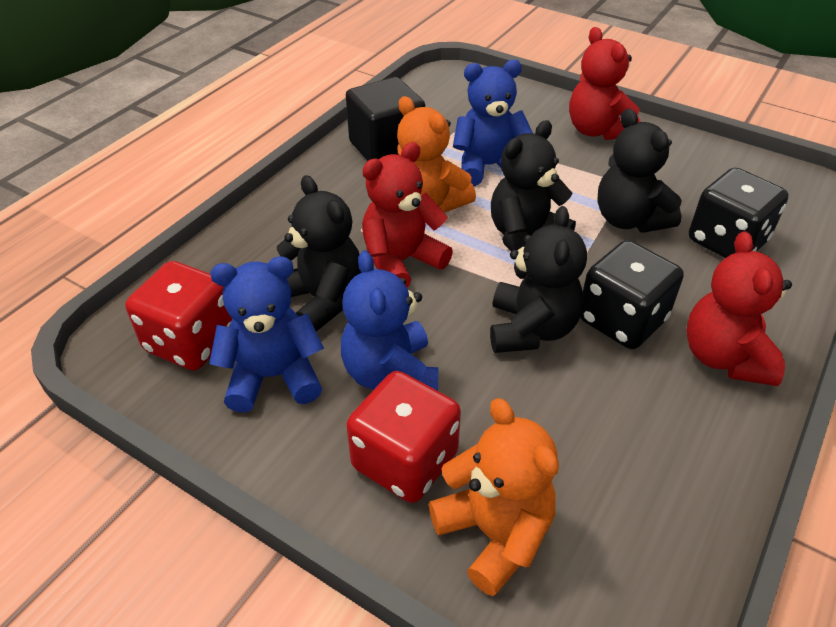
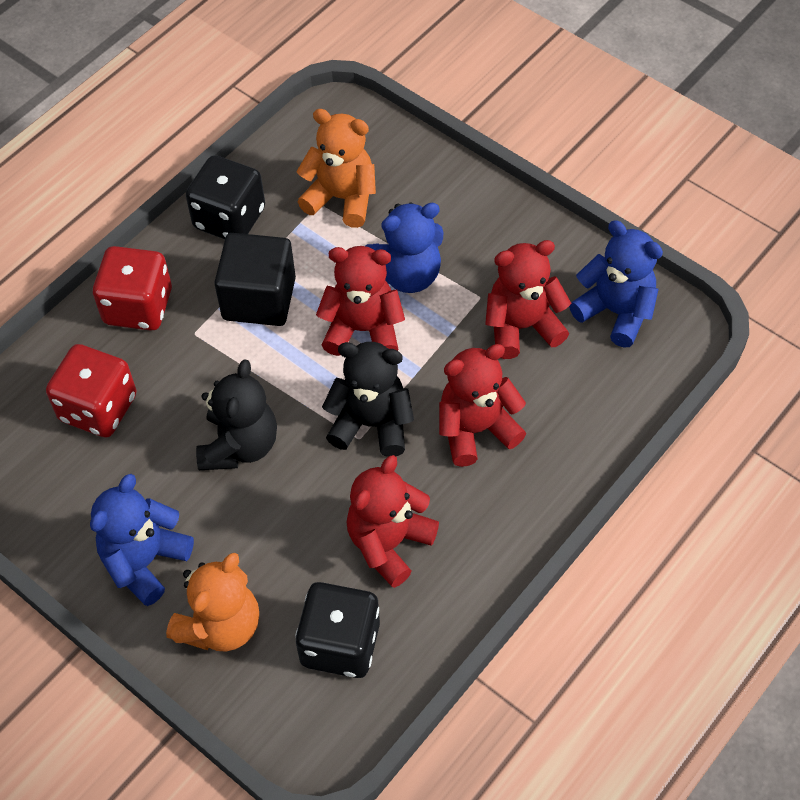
black teddy bear: 4 -> 2
red teddy bear: 3 -> 4

